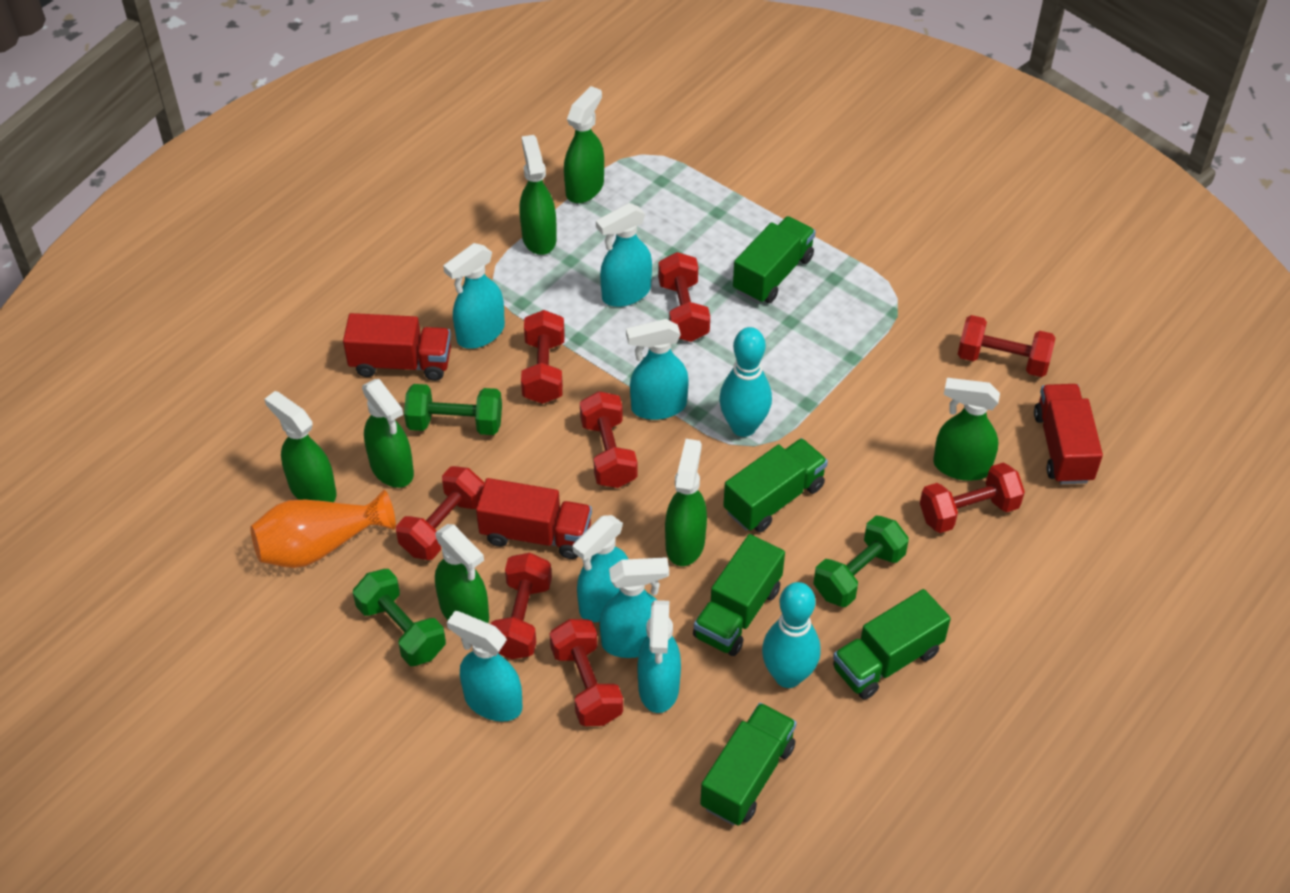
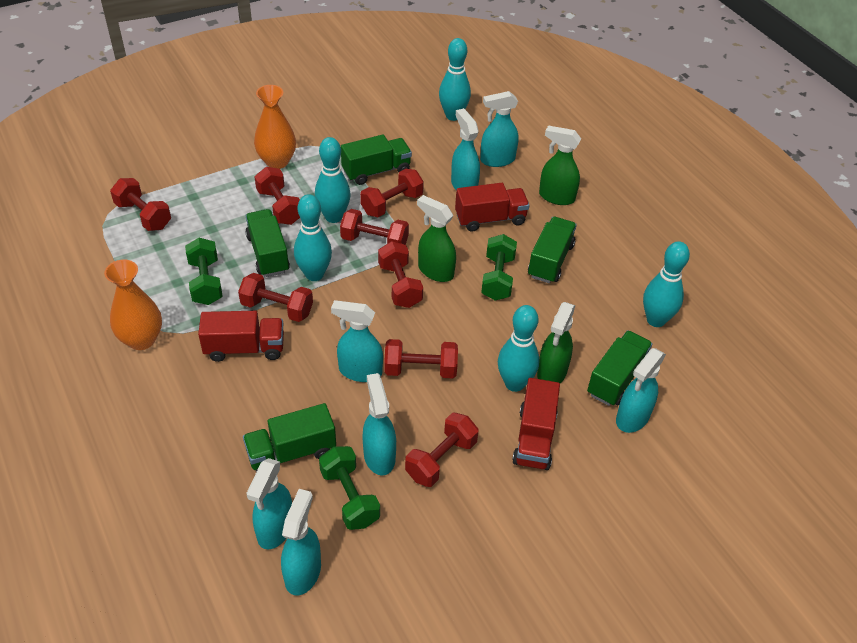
green spray bottle: 7 -> 3
orange vase: 1 -> 2
turquoise bowling pin: 2 -> 5

